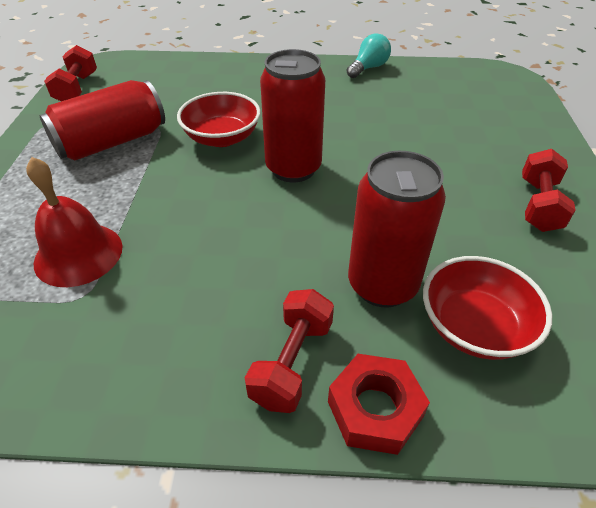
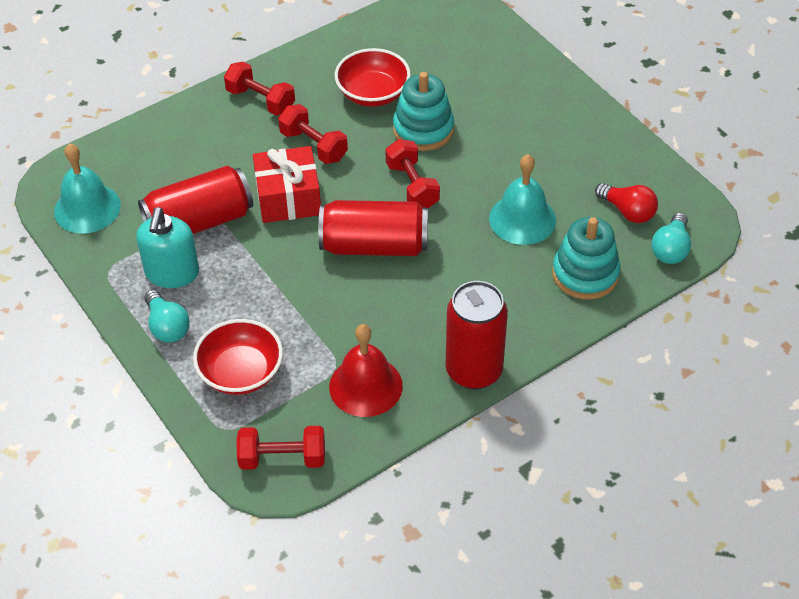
red dumbbell: 3 -> 4
red gift: 0 -> 1
red light bulb: 0 -> 1
red nut: 1 -> 0
turquoise bell: 0 -> 2
turquoise light bulb: 1 -> 2
turquoise soap dispenser: 0 -> 1
turquoise stacking toy: 0 -> 2

